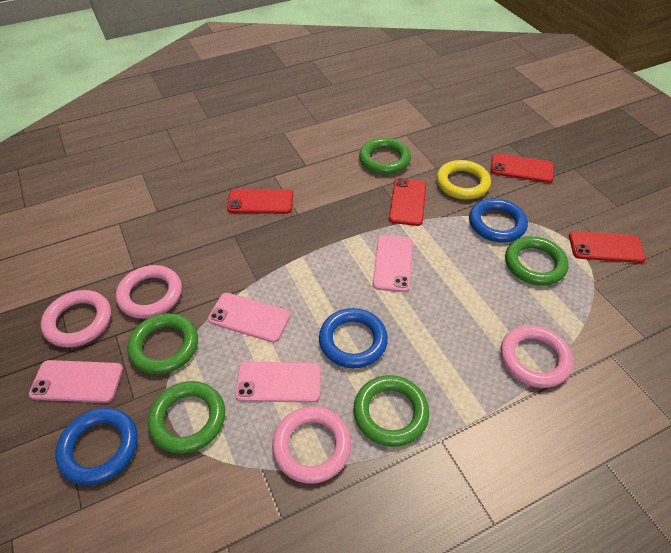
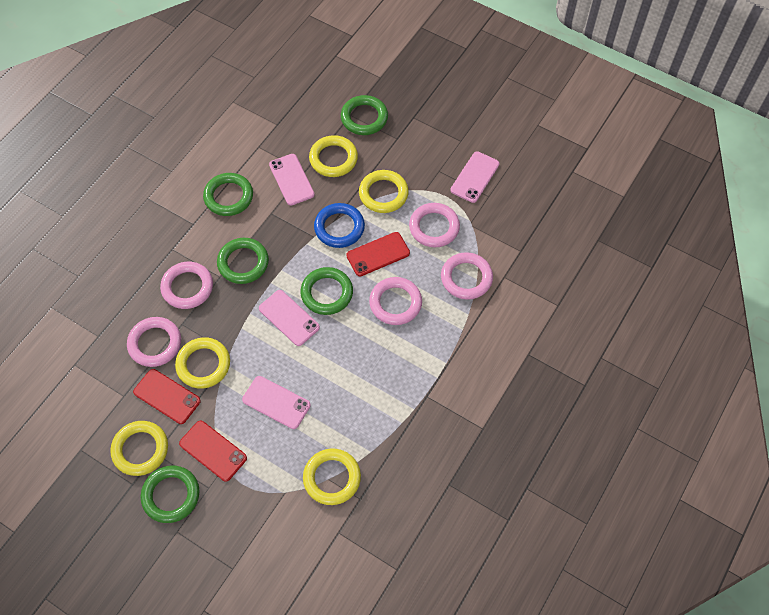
blue ring: 3 -> 1
pink ring: 4 -> 5
red phone: 4 -> 3
yellow ring: 1 -> 5

